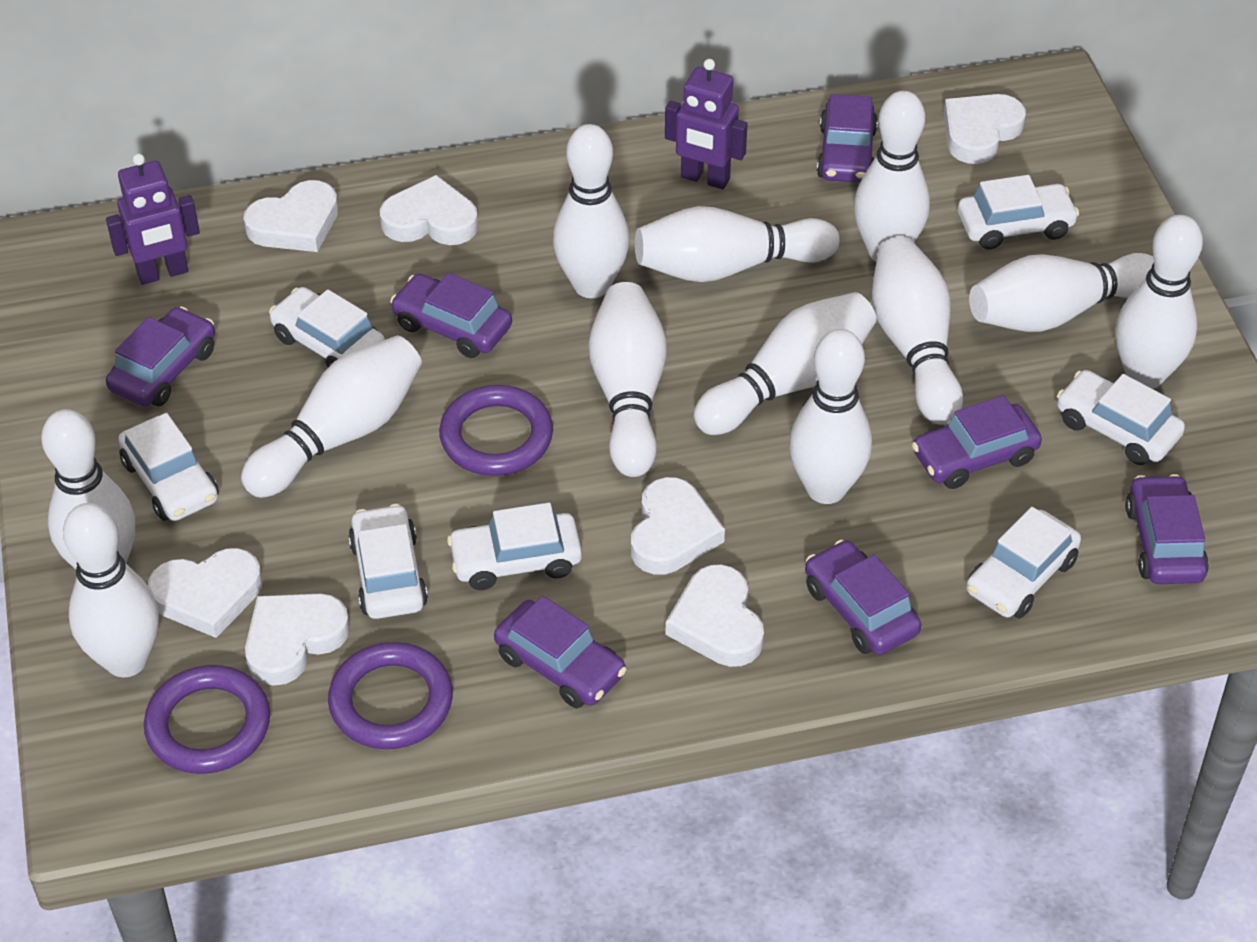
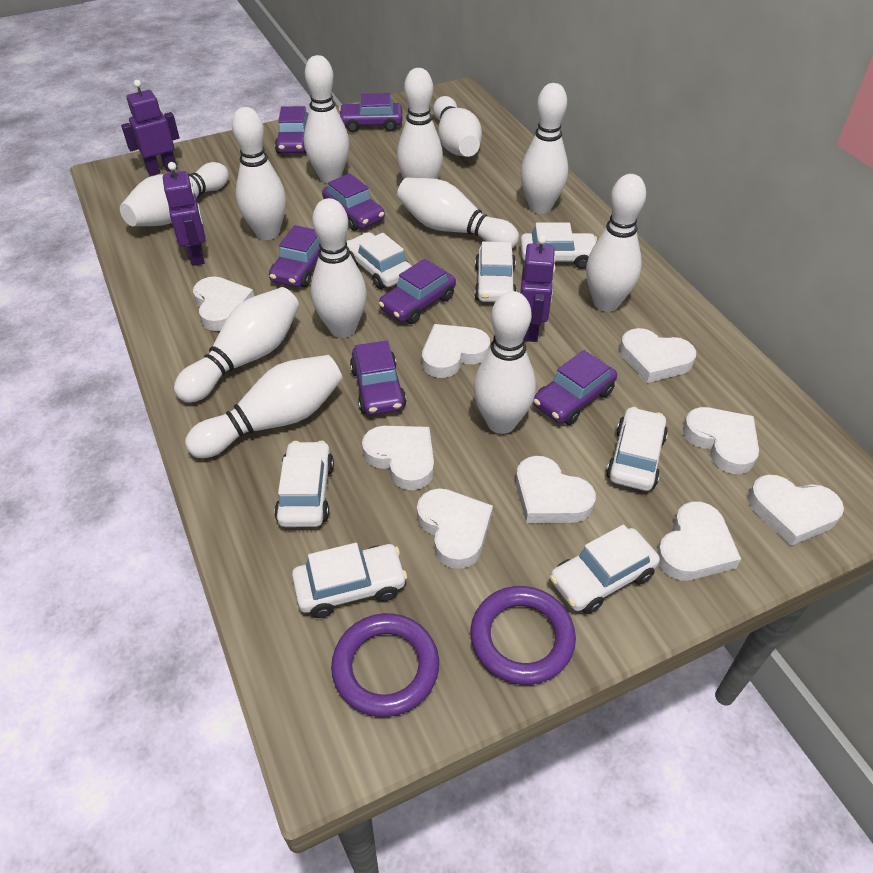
purple ring: 3 -> 2
purple robot: 2 -> 3
white heart: 7 -> 9

